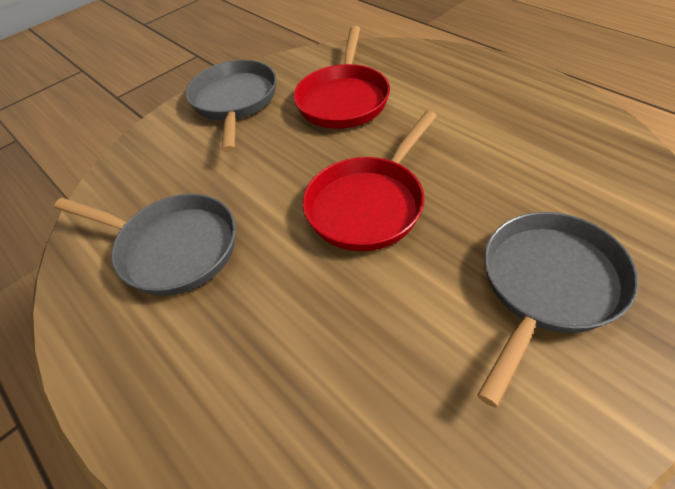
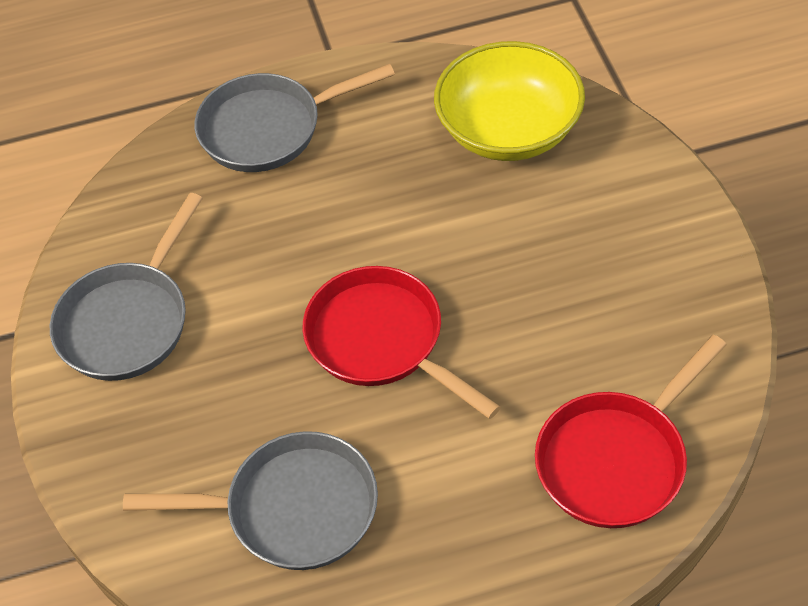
yellow bowl: 0 -> 1

